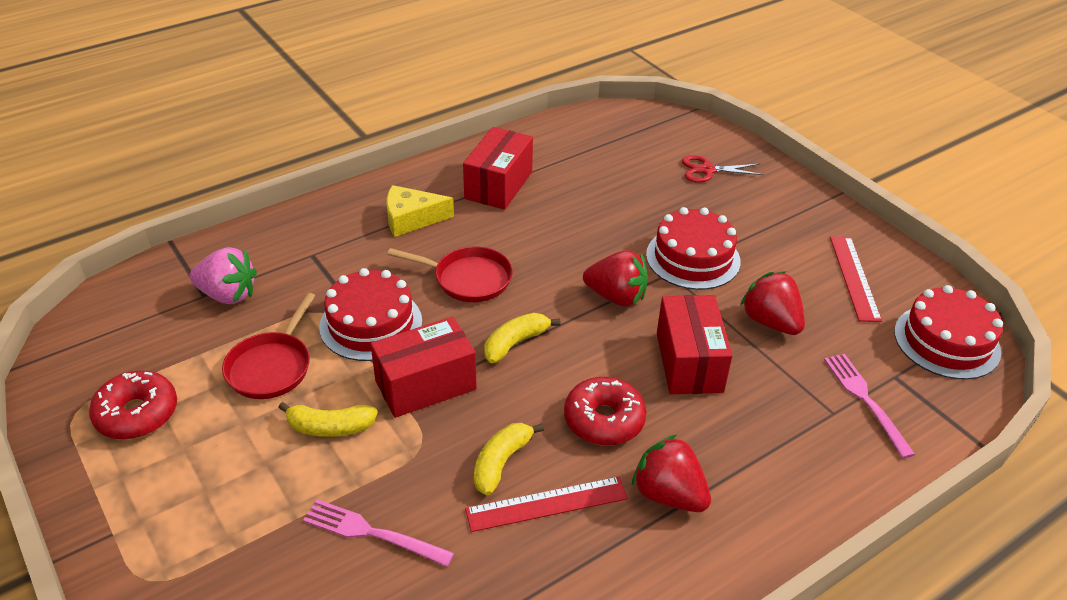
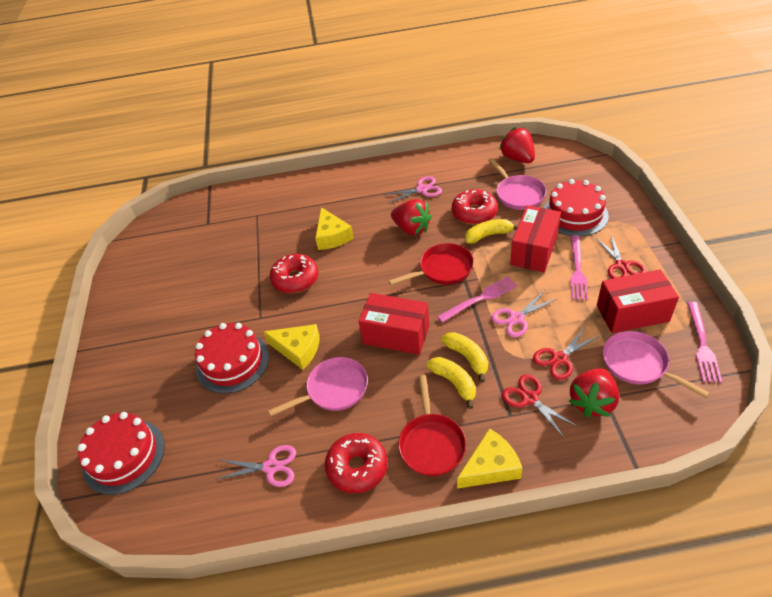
pink fork: 2 -> 3
pink pan: 0 -> 3
pink scissors: 0 -> 3
pink strawberry: 1 -> 0
red donut: 2 -> 3
red ruler: 2 -> 0
red scissors: 1 -> 3
yellow cheese: 1 -> 3

